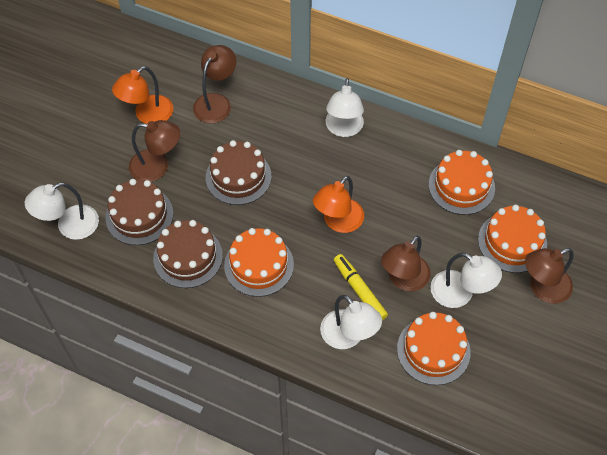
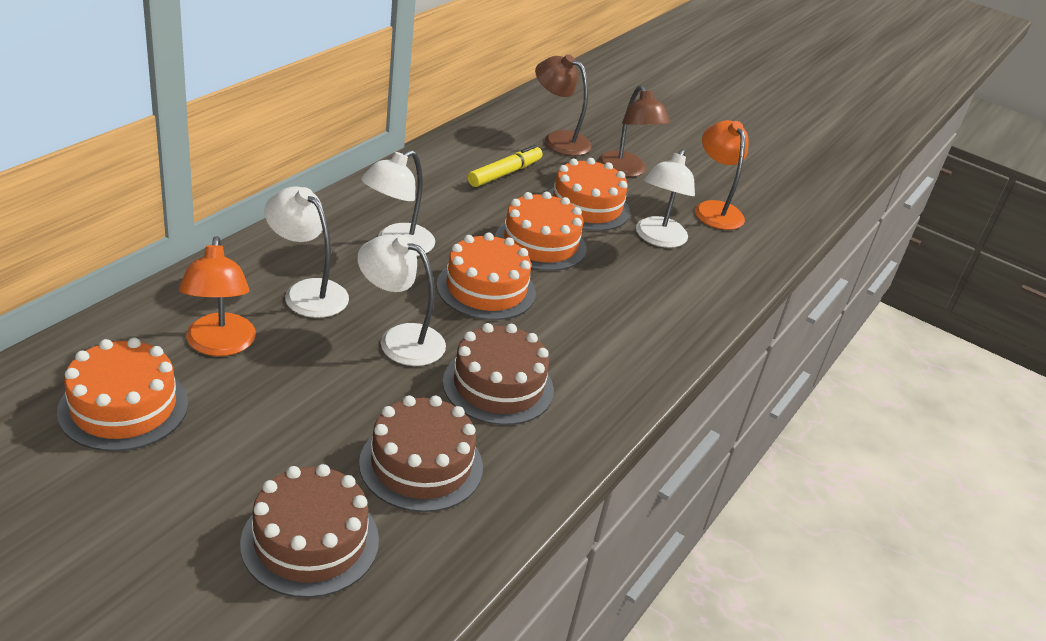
brown lamp: 4 -> 2

